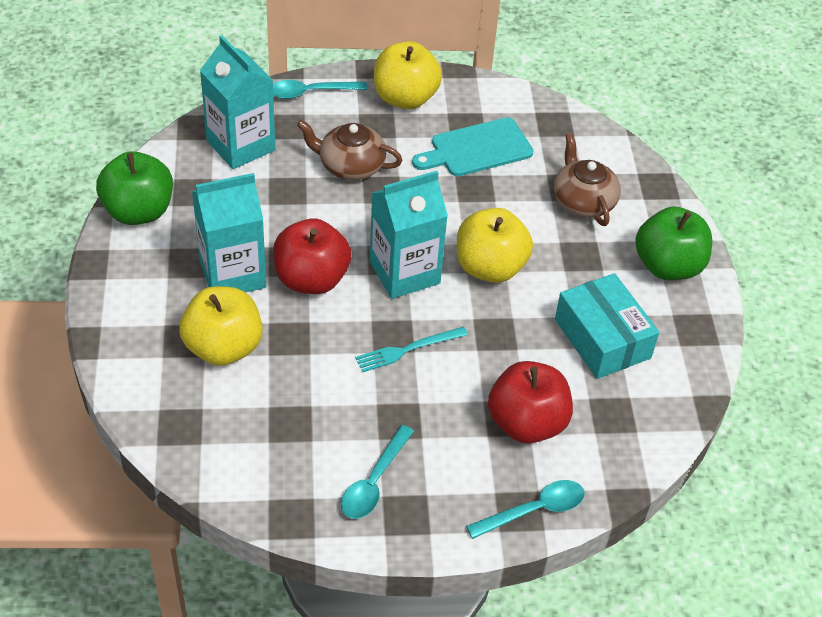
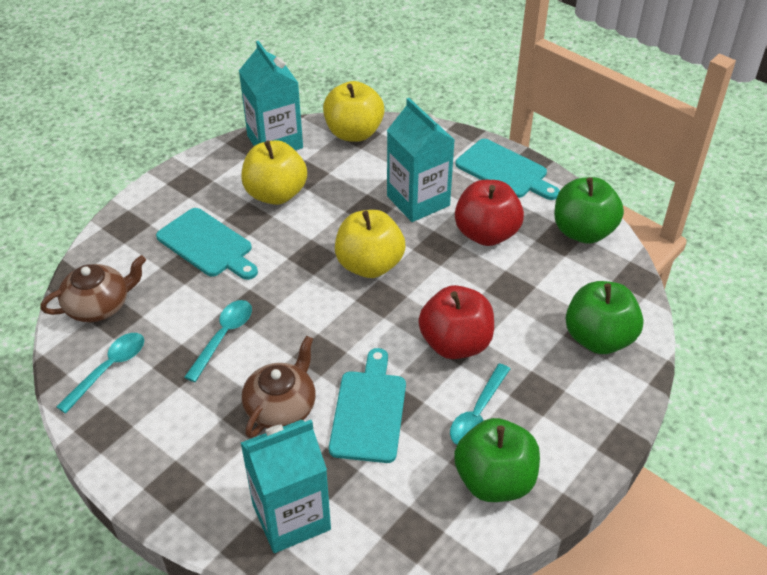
green apple: 2 -> 3
turquoise box: 1 -> 0
turquoise cutting board: 1 -> 3
turquoise fork: 1 -> 0

